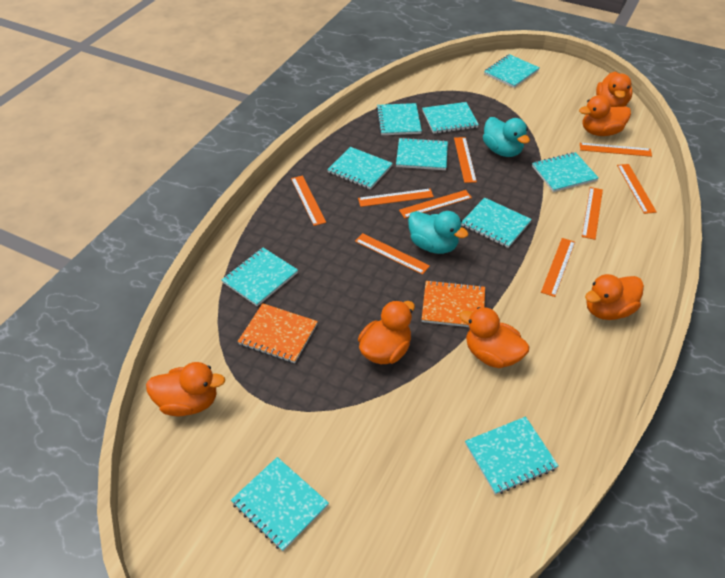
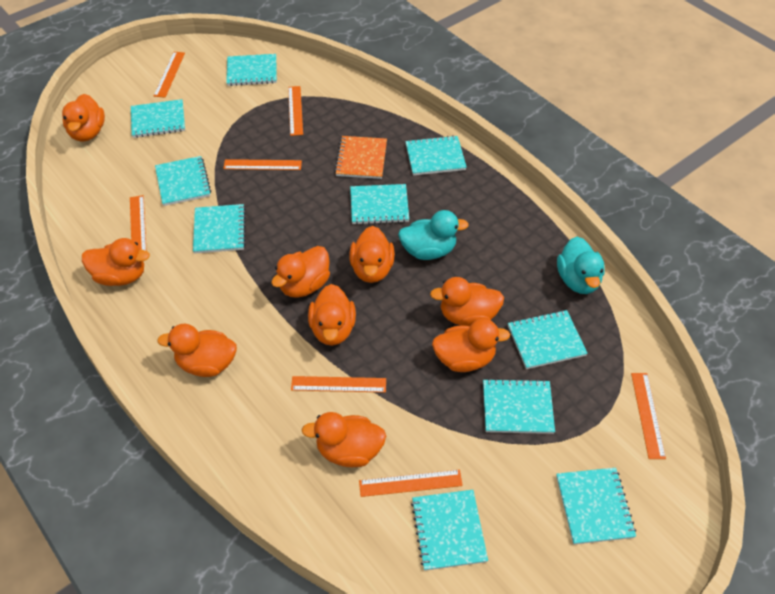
orange duck: 6 -> 9
orange notebook: 2 -> 1
orange ruler: 9 -> 7

